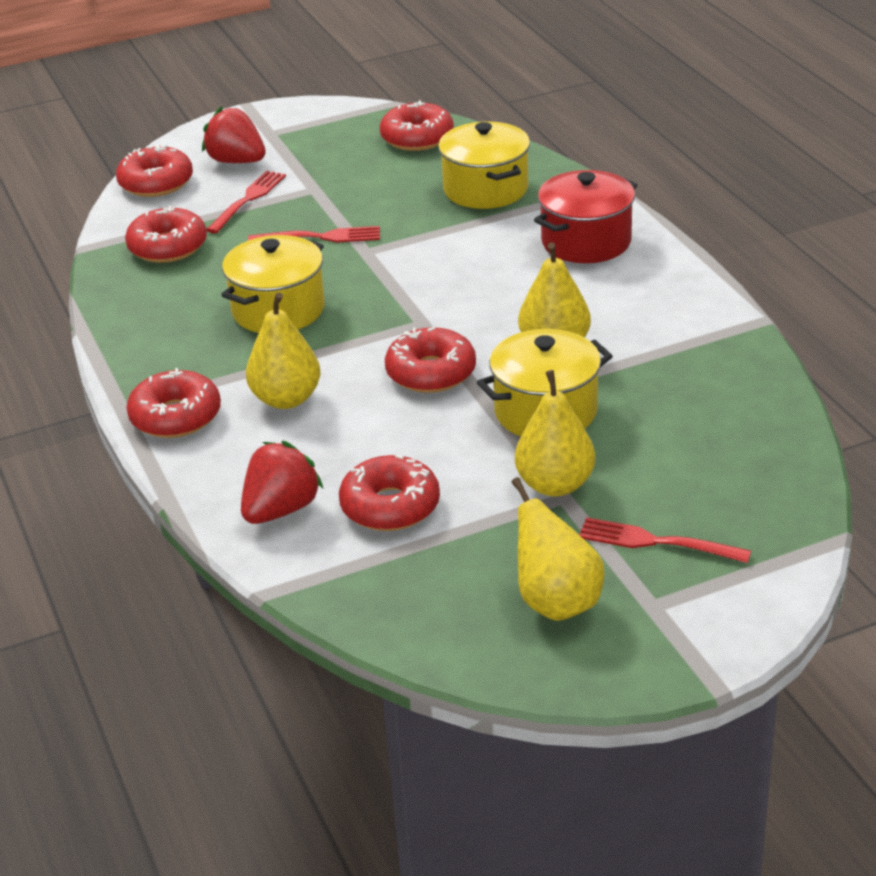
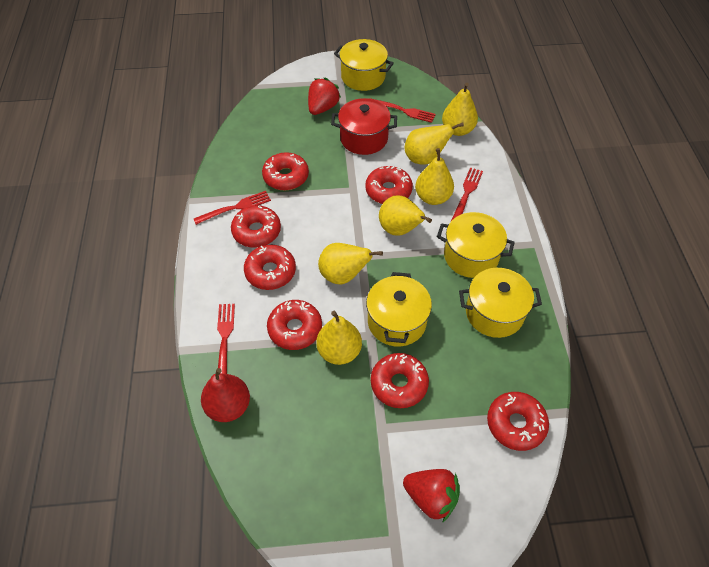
red donut: 6 -> 7
red fork: 3 -> 4
red pear: 0 -> 1
yellow pear: 4 -> 6
yellow pot: 3 -> 4

